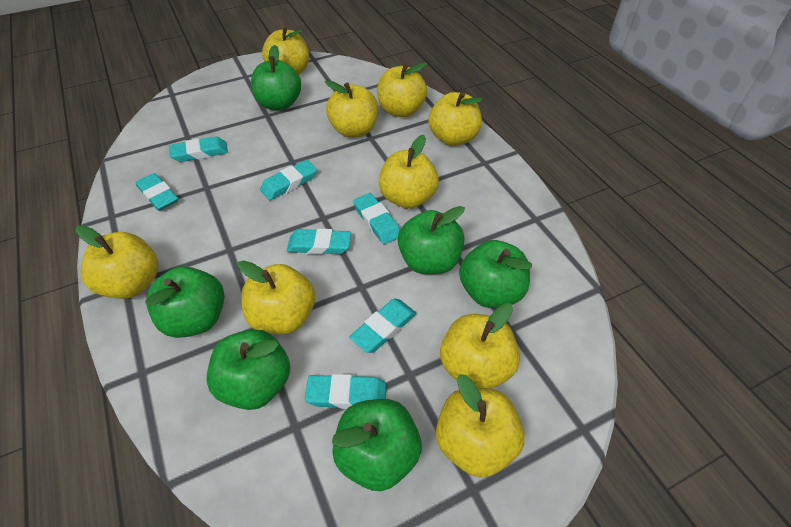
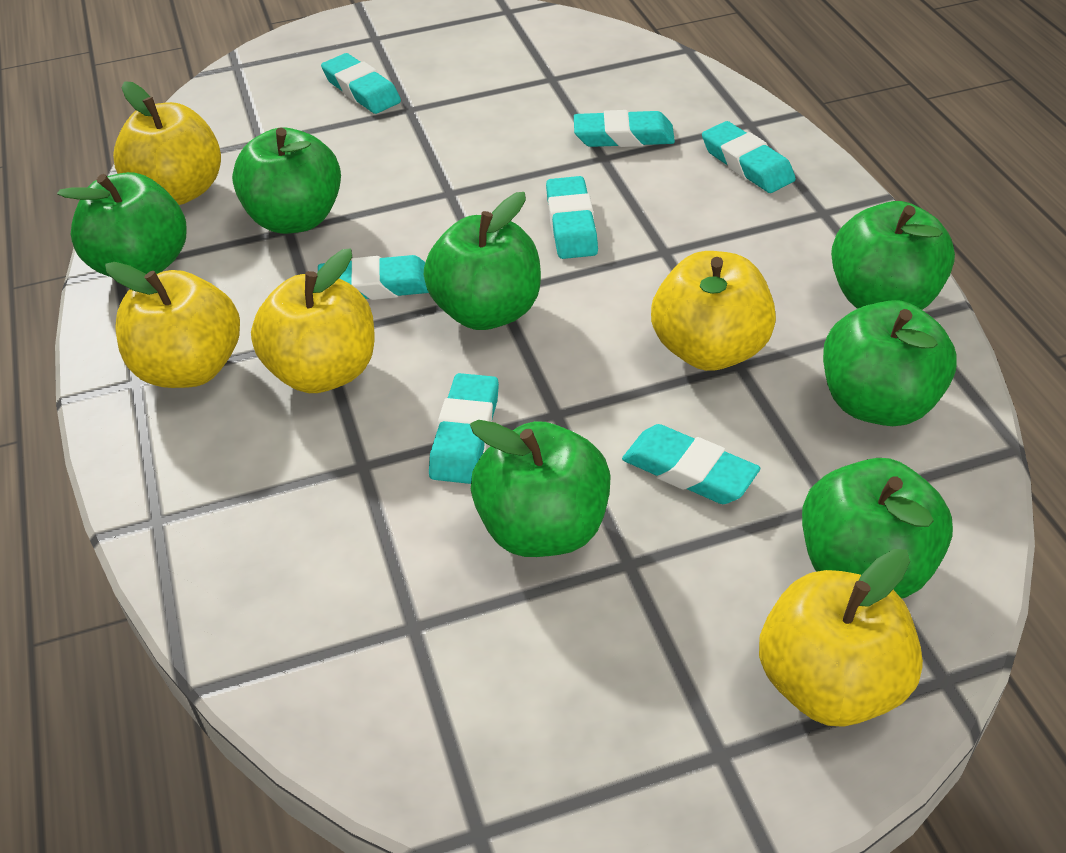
green apple: 6 -> 7
yellow apple: 9 -> 5

